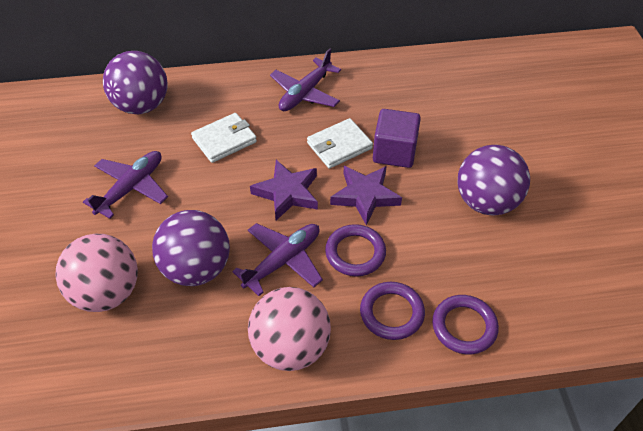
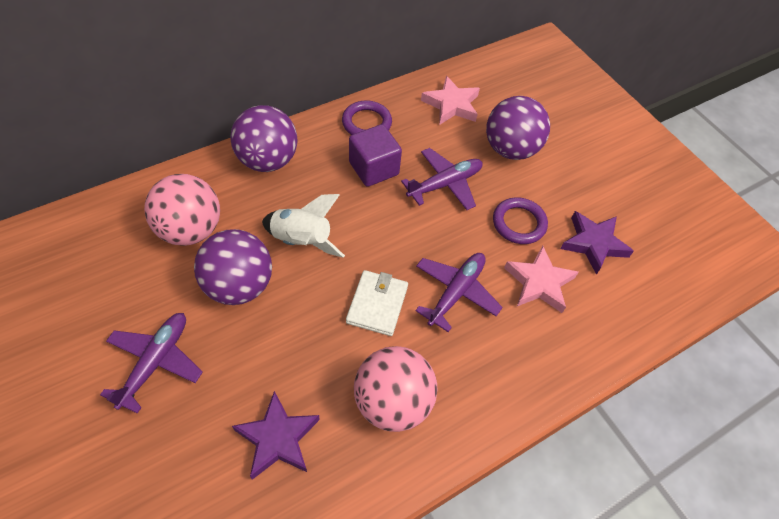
pink star: 0 -> 2
purple ring: 3 -> 2
white rocket: 0 -> 1
white wallet: 2 -> 1

